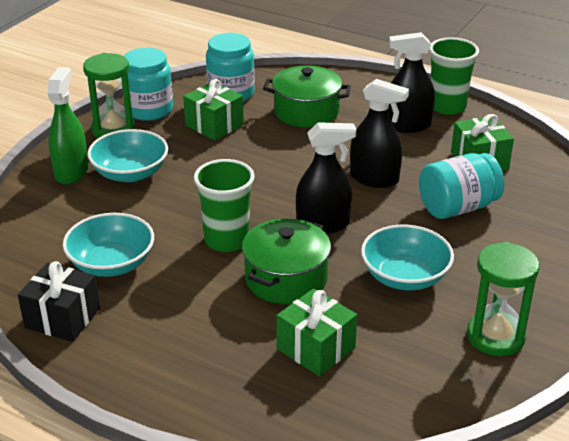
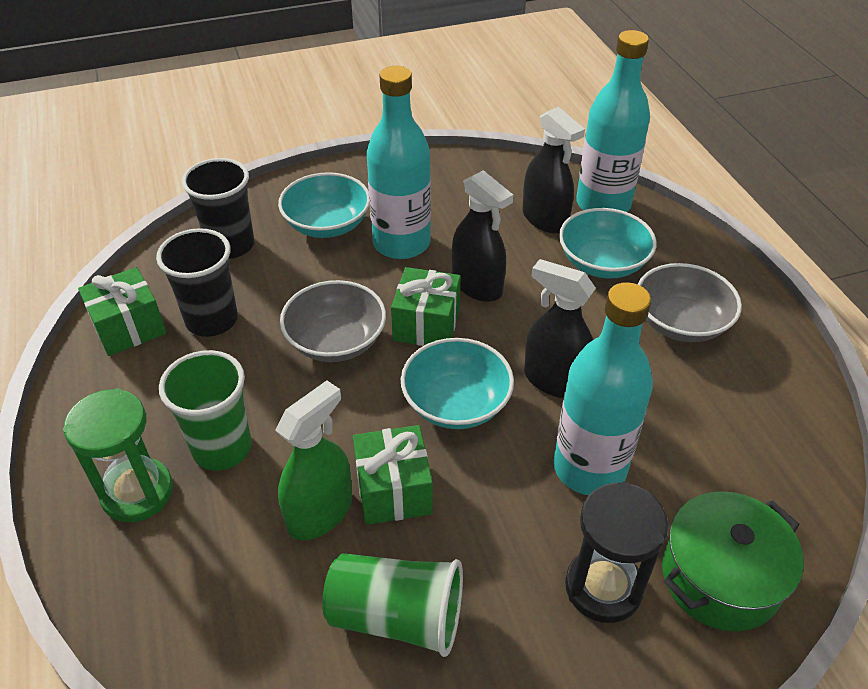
black cup: 0 -> 2
black gift: 1 -> 0
black hourglass: 0 -> 1
green hourglass: 2 -> 1
green pot: 2 -> 1
grey bowl: 0 -> 2
turquoise bottle: 0 -> 3
turquoise jar: 3 -> 0

